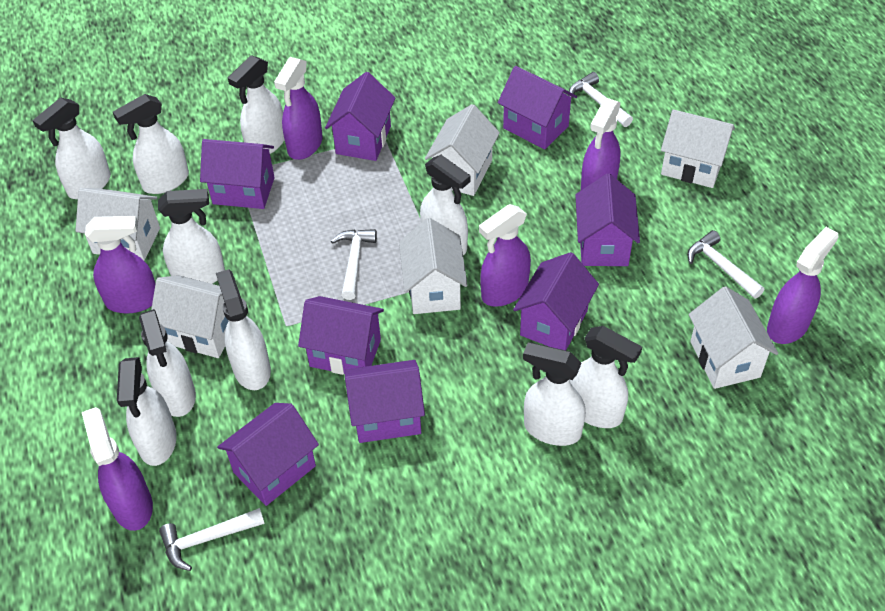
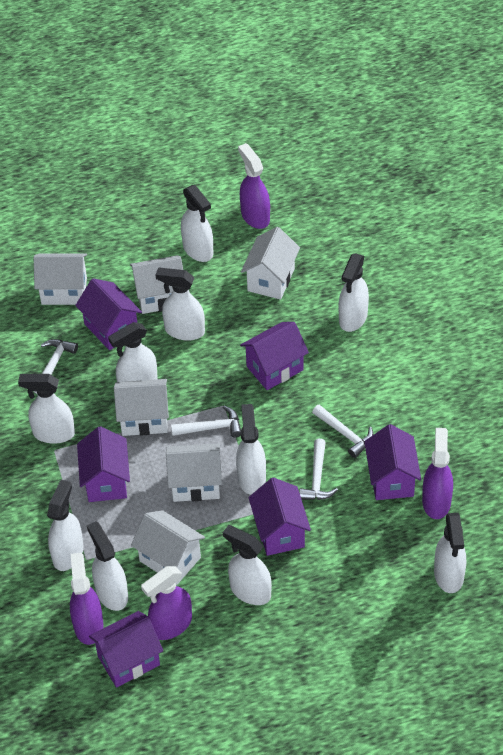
purple house: 8 -> 6
purple spray bottle: 6 -> 4

